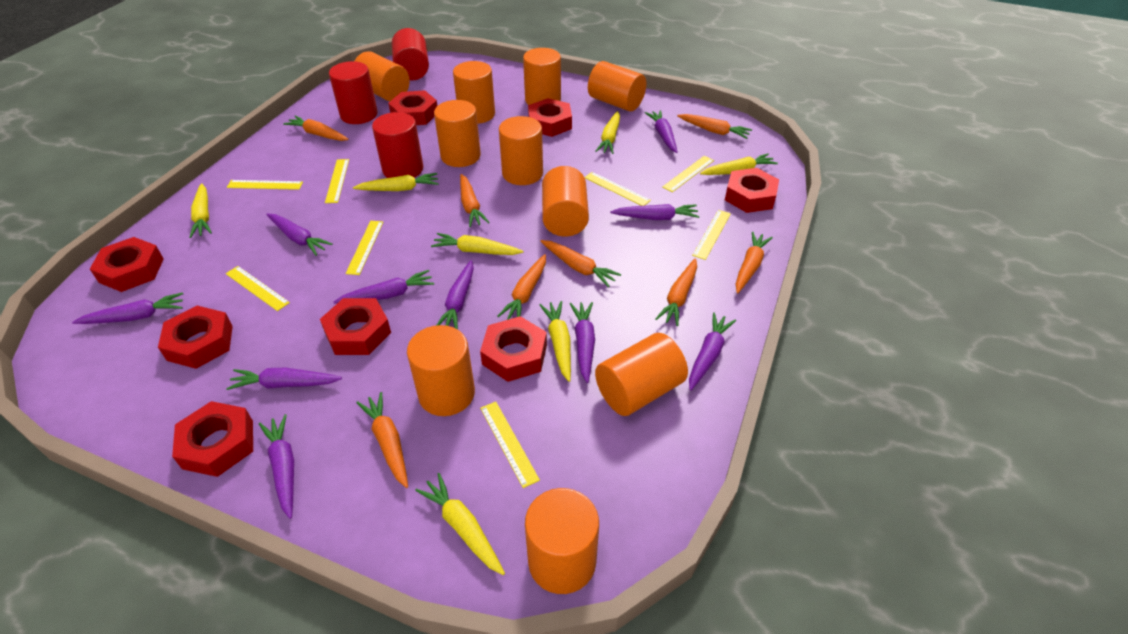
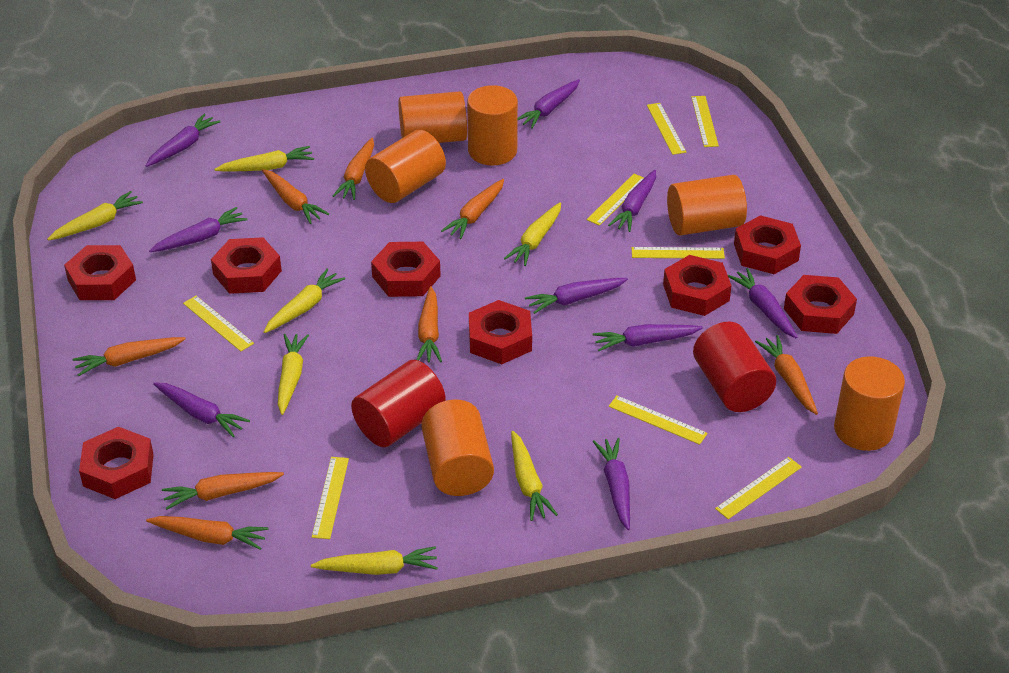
orange cylinder: 10 -> 6
purple carrot: 10 -> 9
red cylinder: 3 -> 2

